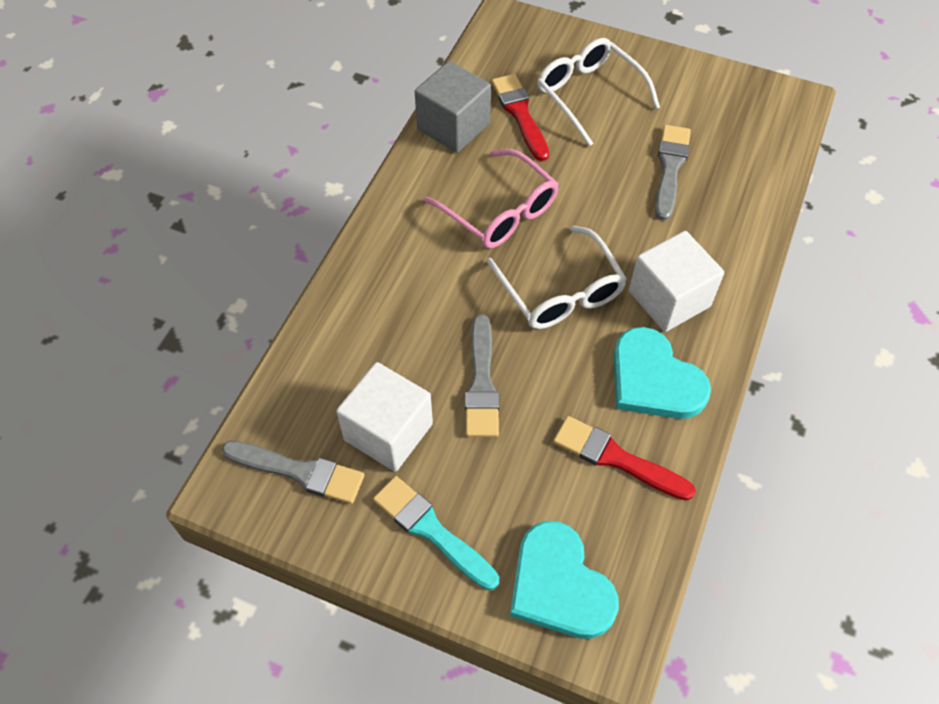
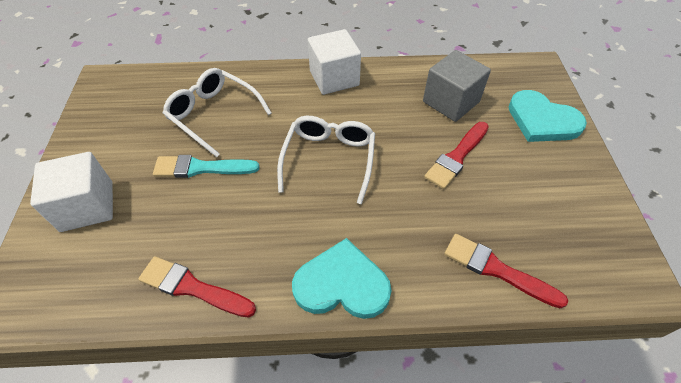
grey brush: 3 -> 0
pink glasses: 1 -> 0
red brush: 2 -> 3

